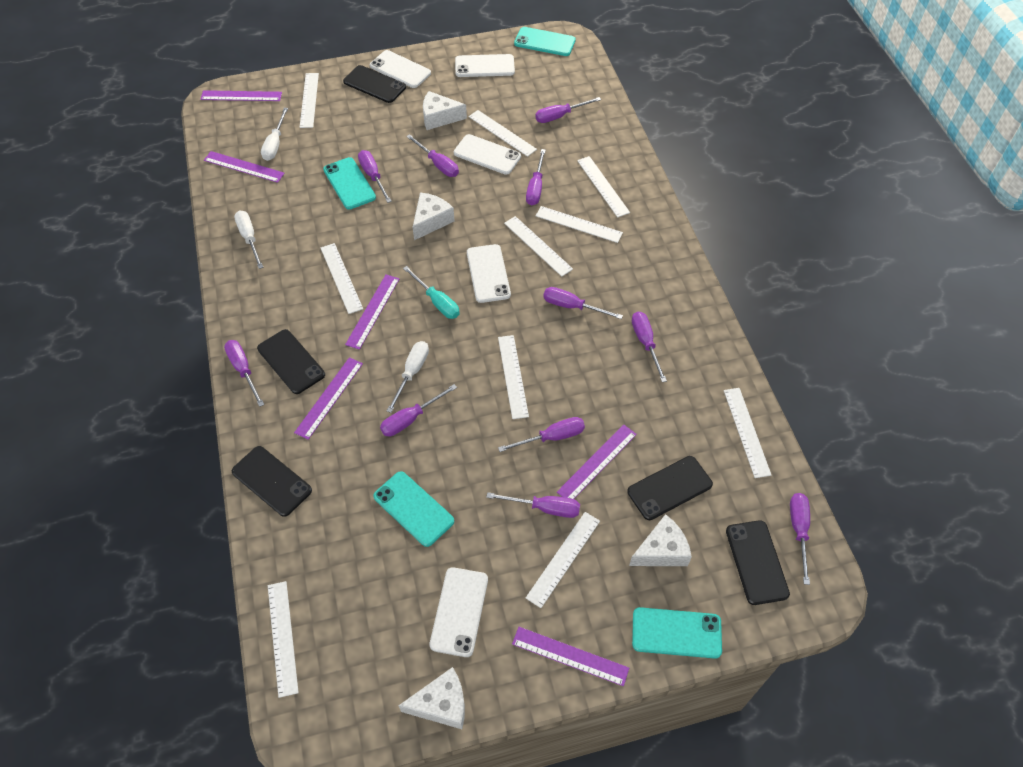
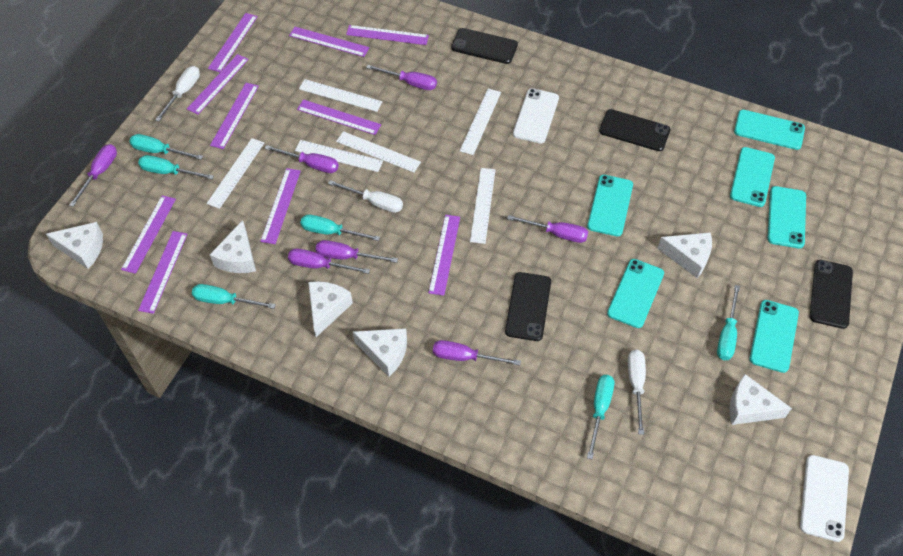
black phone: 5 -> 4
purple ruler: 6 -> 10
purple screwdriver: 11 -> 7
turquoise phone: 4 -> 6
turquoise screwdriver: 1 -> 6
white cheese: 4 -> 6
white phone: 5 -> 2
white ruler: 10 -> 6

